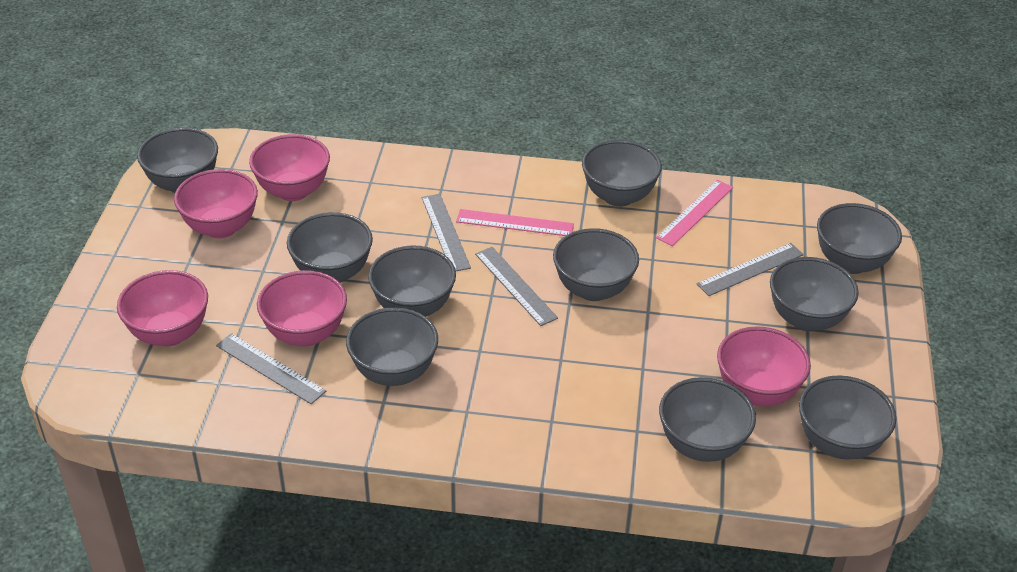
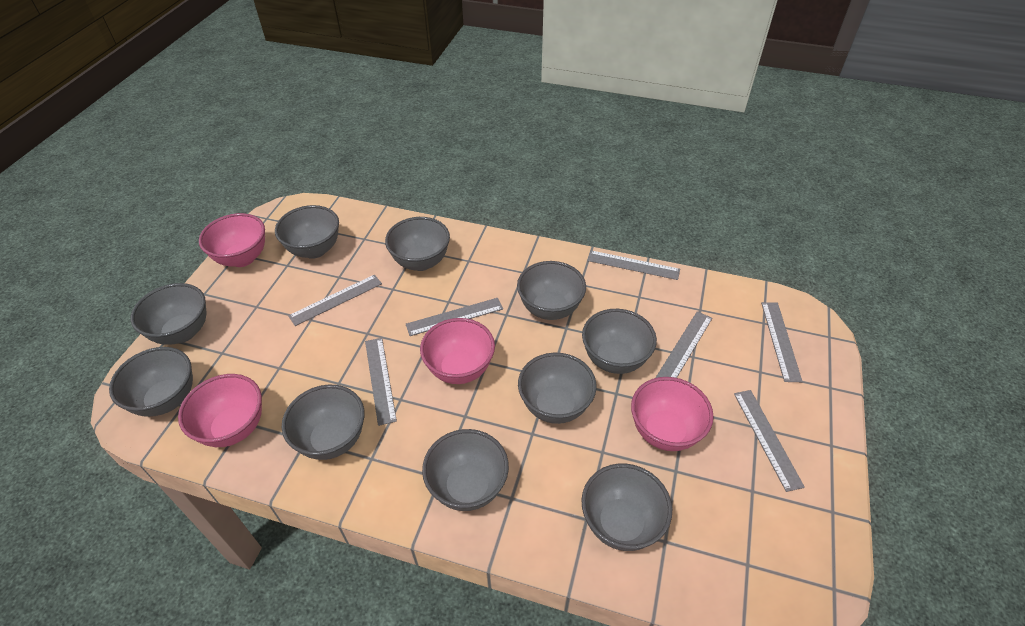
grey ruler: 4 -> 7
pink bowl: 5 -> 4
pink ruler: 2 -> 0

